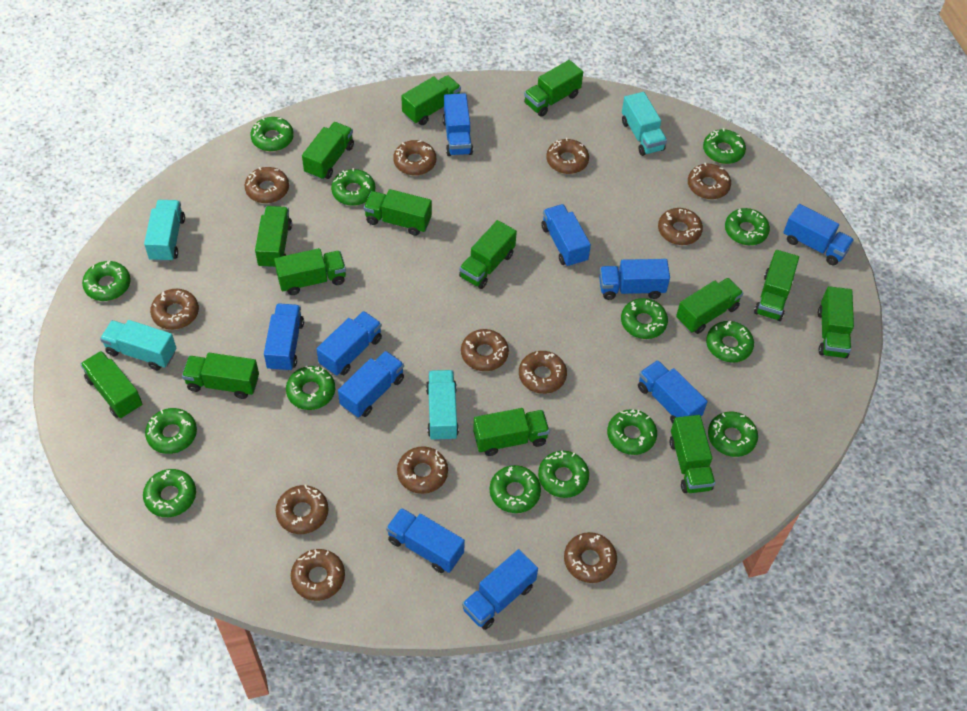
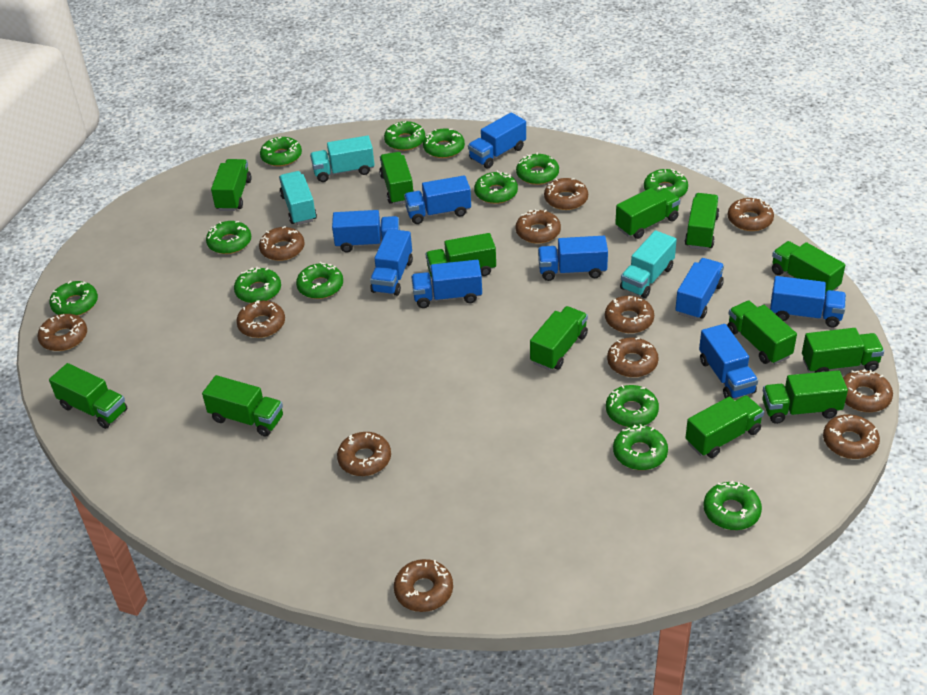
blue truck: 10 -> 9
green donut: 14 -> 13
green truck: 14 -> 13
turquoise truck: 4 -> 3

